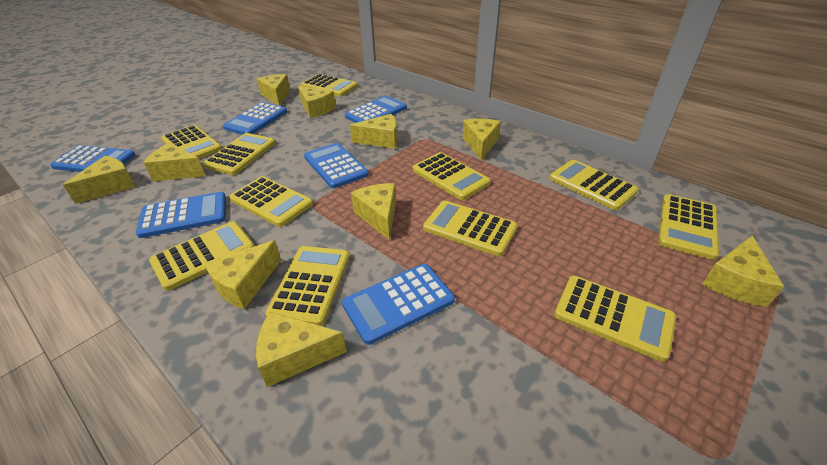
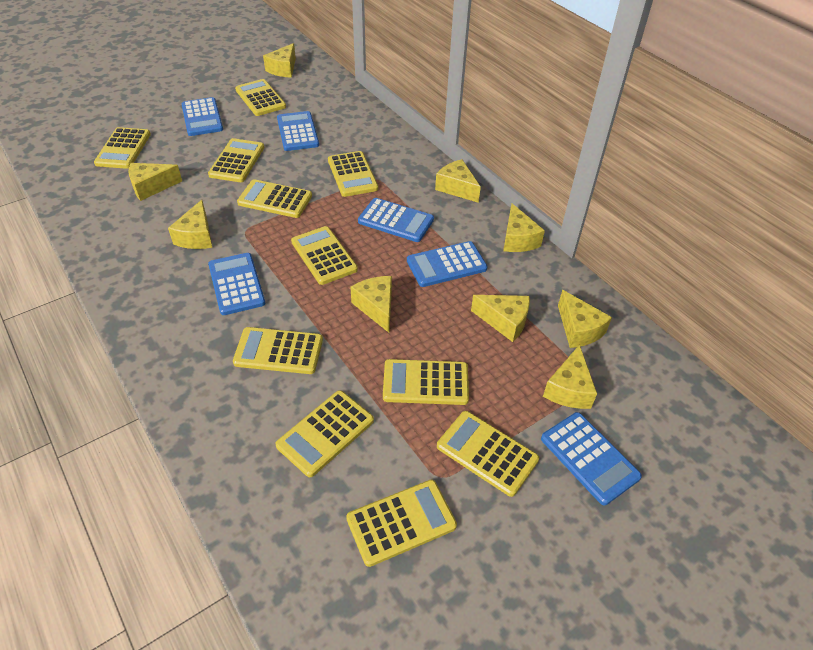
yellow cheese: 10 -> 9

